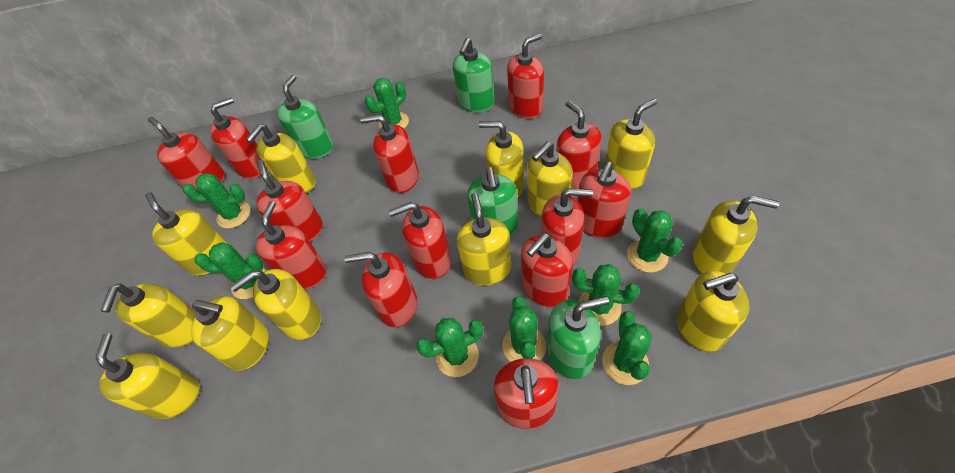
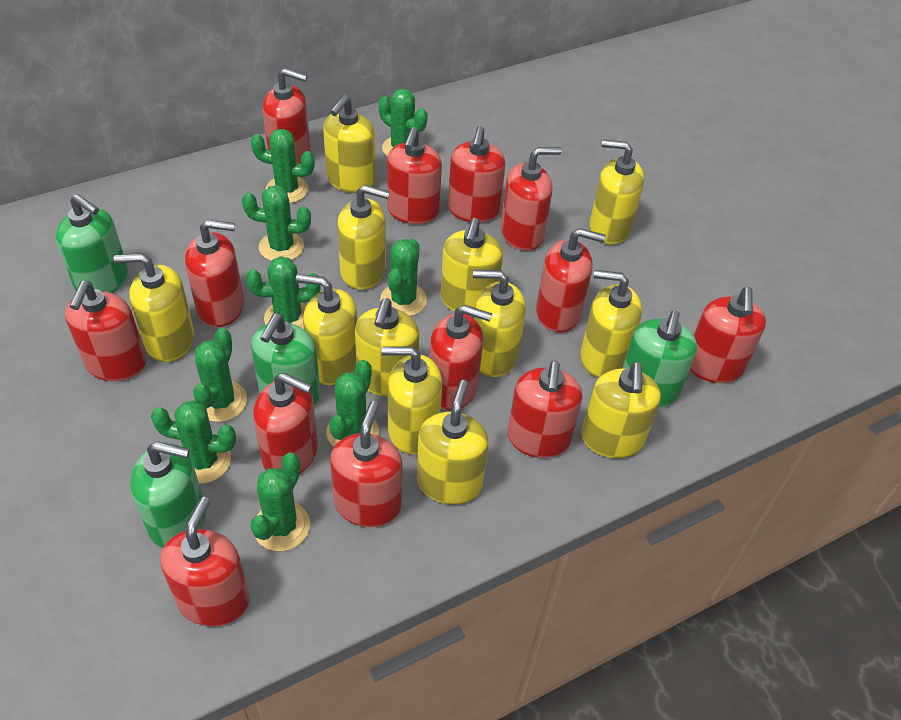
green cactus: 8 -> 9

